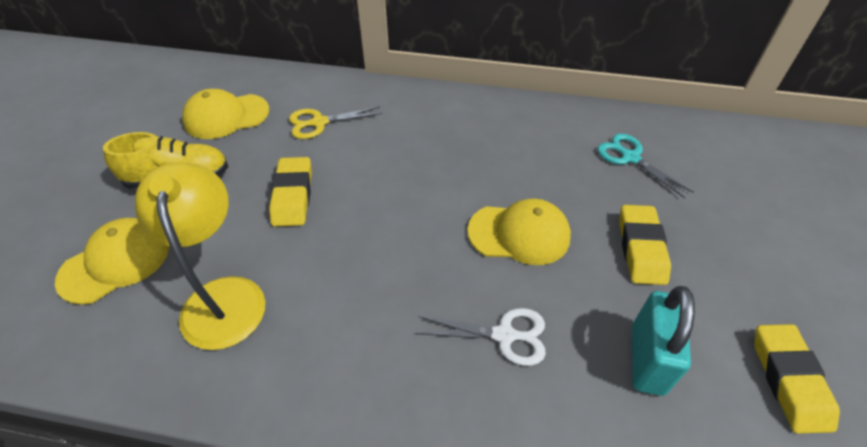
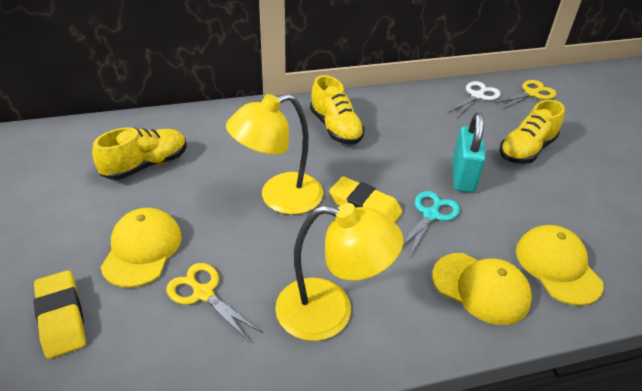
yellow eraser: 3 -> 2
yellow lamp: 1 -> 2
yellow scissors: 1 -> 2
yellow shoe: 1 -> 3

